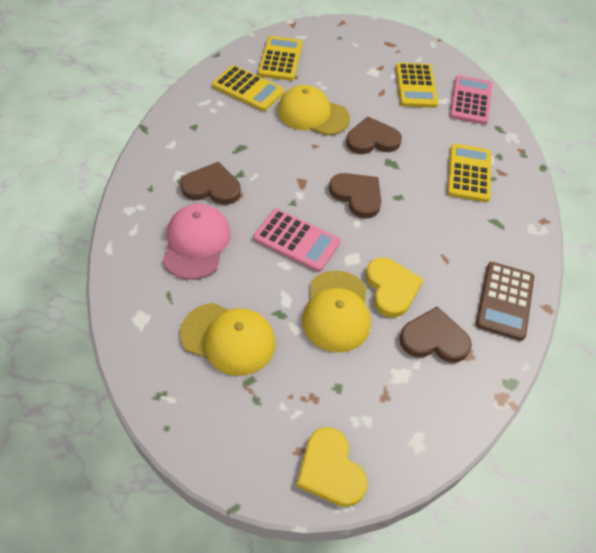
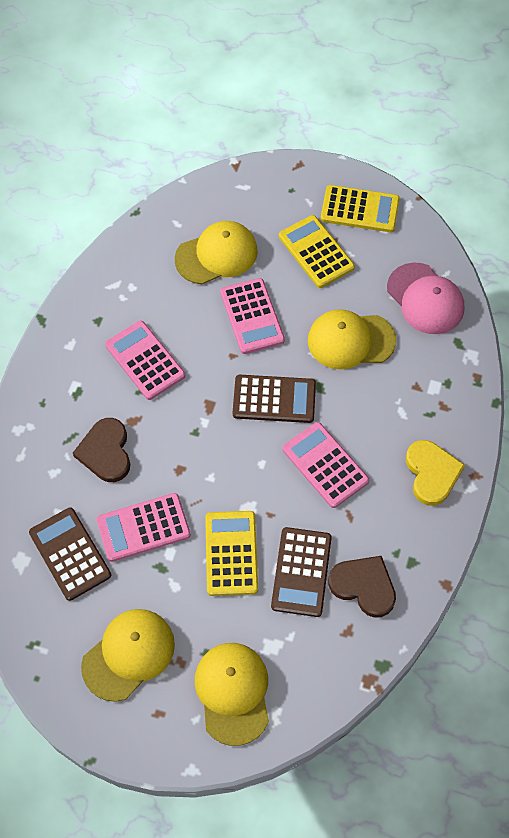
brown calculator: 1 -> 3
brown heart: 4 -> 2
pink calculator: 2 -> 4
yellow calculator: 4 -> 3
yellow cap: 3 -> 4
yellow heart: 2 -> 1

